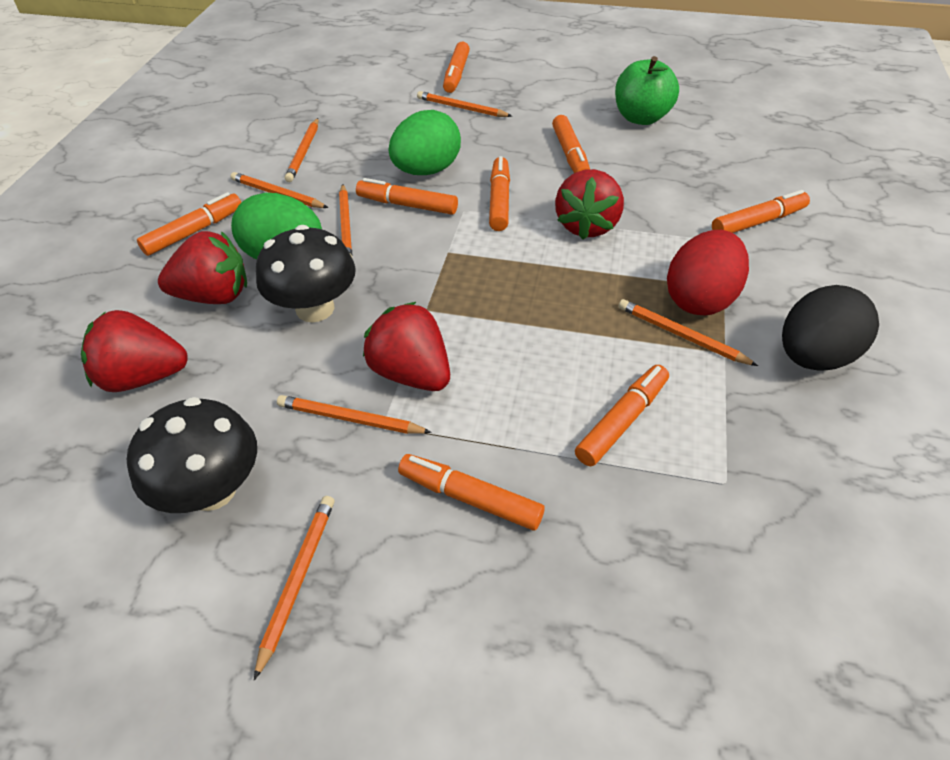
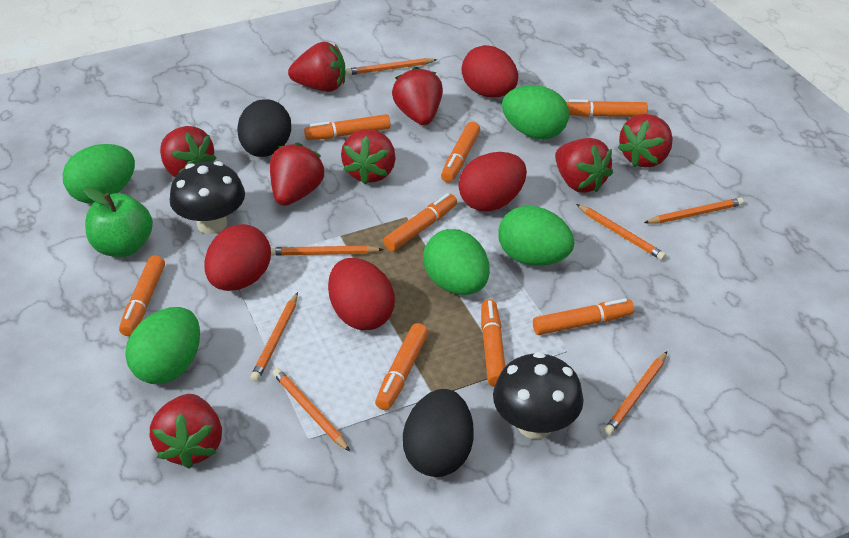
black egg: 1 -> 2
green egg: 2 -> 5
red egg: 1 -> 4
red strawberry: 4 -> 8

